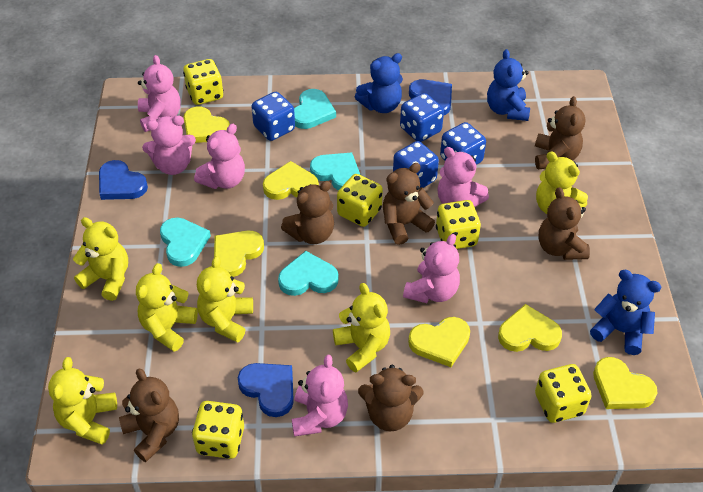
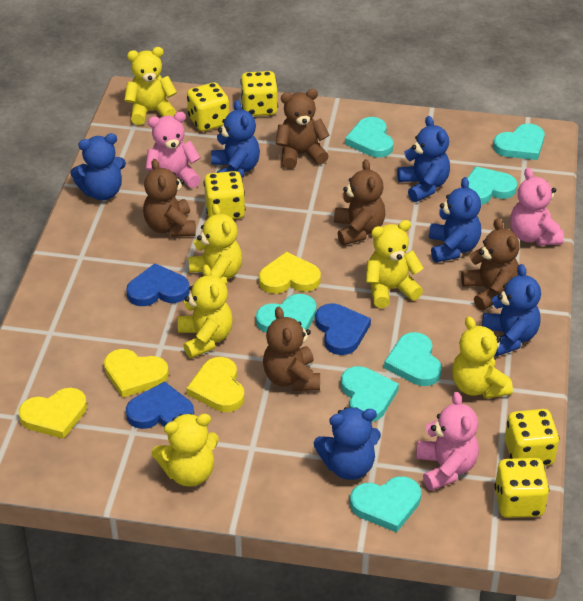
blue dice: 4 -> 0
blue teddy bear: 3 -> 6
brown teddy bear: 6 -> 5
pink teddy bear: 6 -> 3
turquoise heart: 4 -> 7
yellow heart: 6 -> 4

